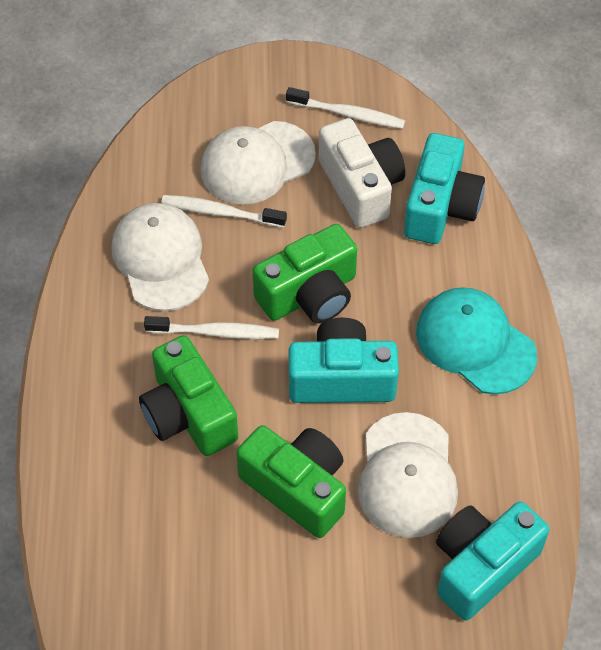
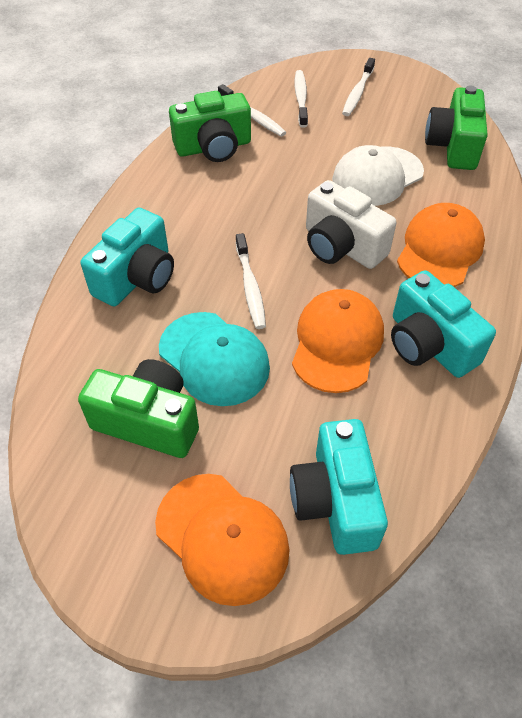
orange cap: 0 -> 3
white cap: 3 -> 1
white toothbrush: 3 -> 4

